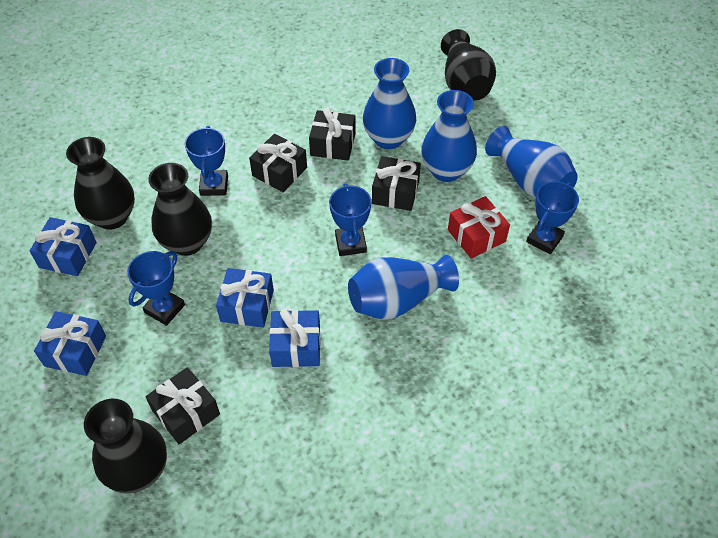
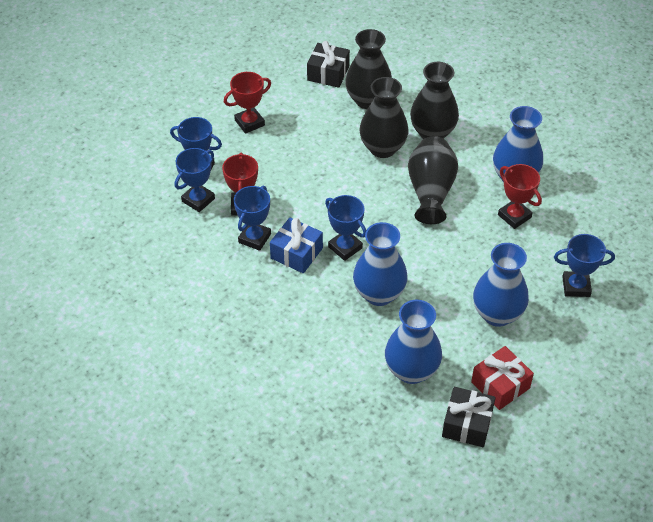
black gift: 4 -> 2
blue gift: 4 -> 1
blue trophy: 4 -> 5
red trophy: 0 -> 3

